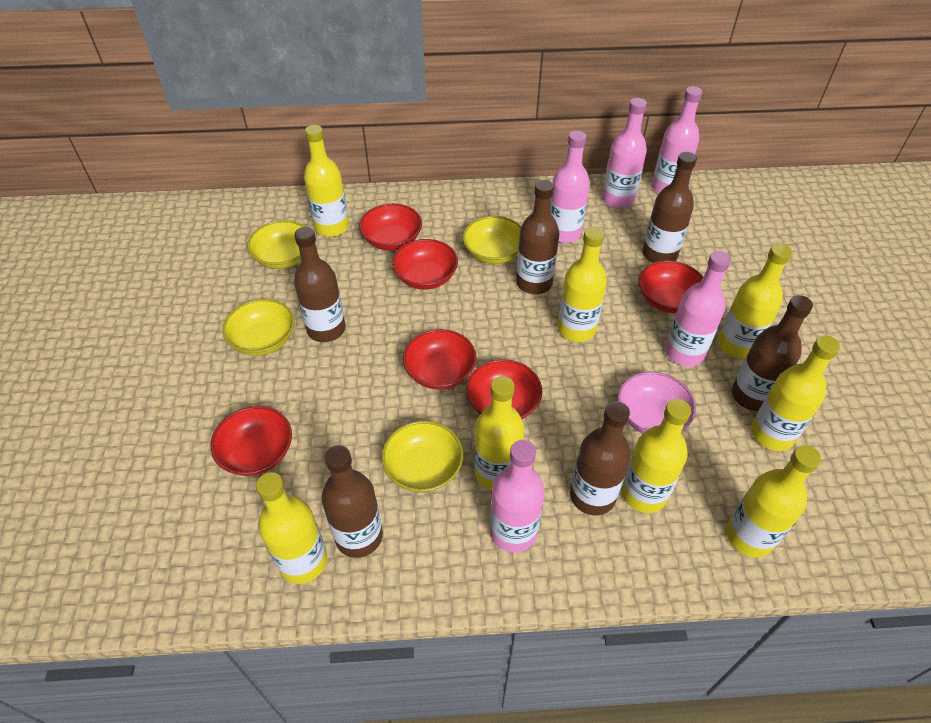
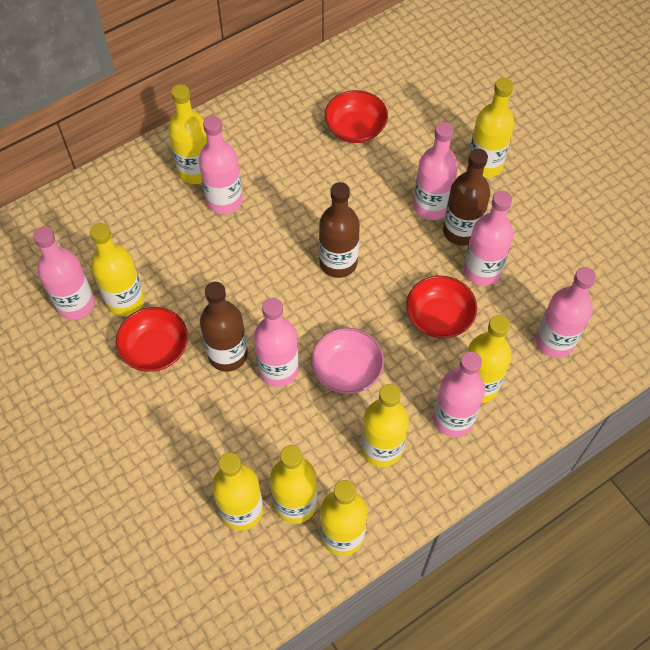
brown bottle: 6 -> 3
pink bottle: 5 -> 7
red bowl: 6 -> 3
yellow bowl: 4 -> 0

